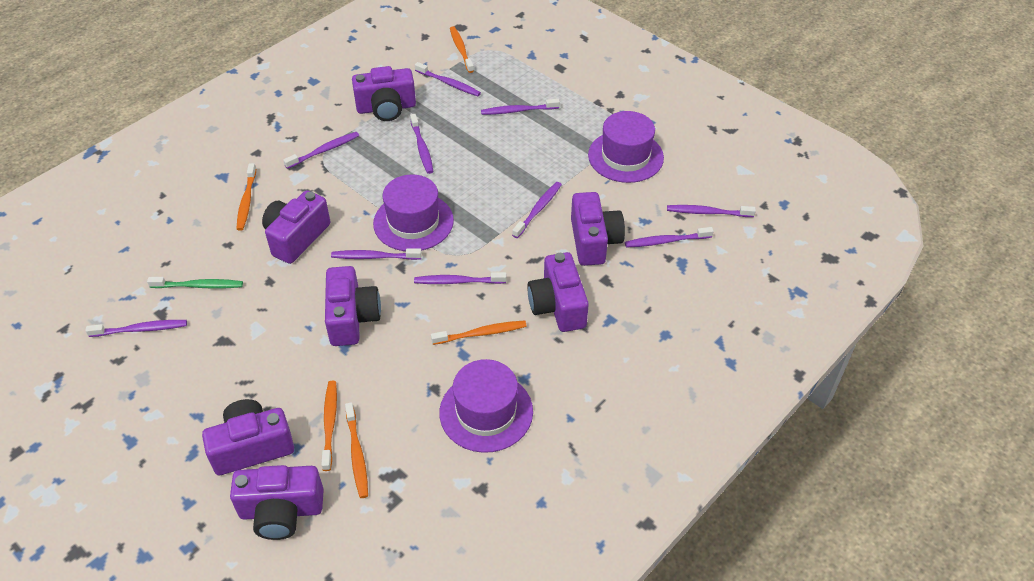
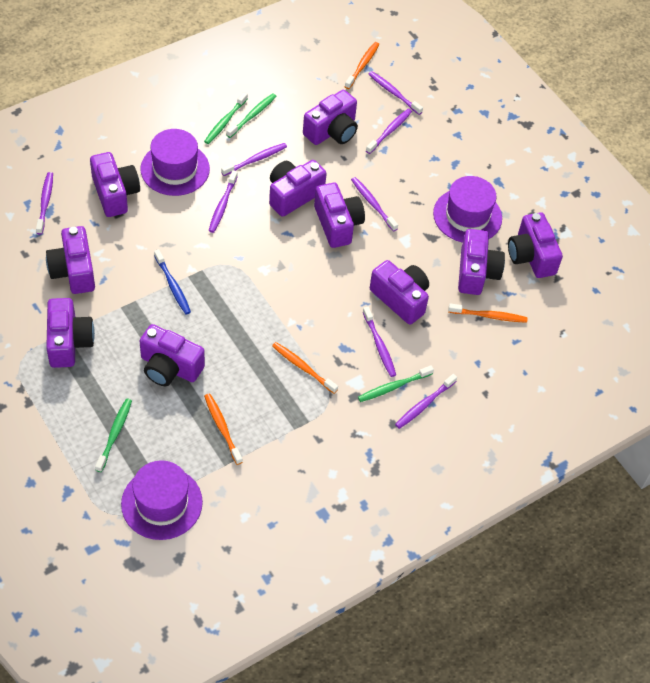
blue toothbrush: 0 -> 1
green toothbrush: 1 -> 4
orange toothbrush: 5 -> 4
purple camera: 7 -> 10
purple toothbrush: 10 -> 8

